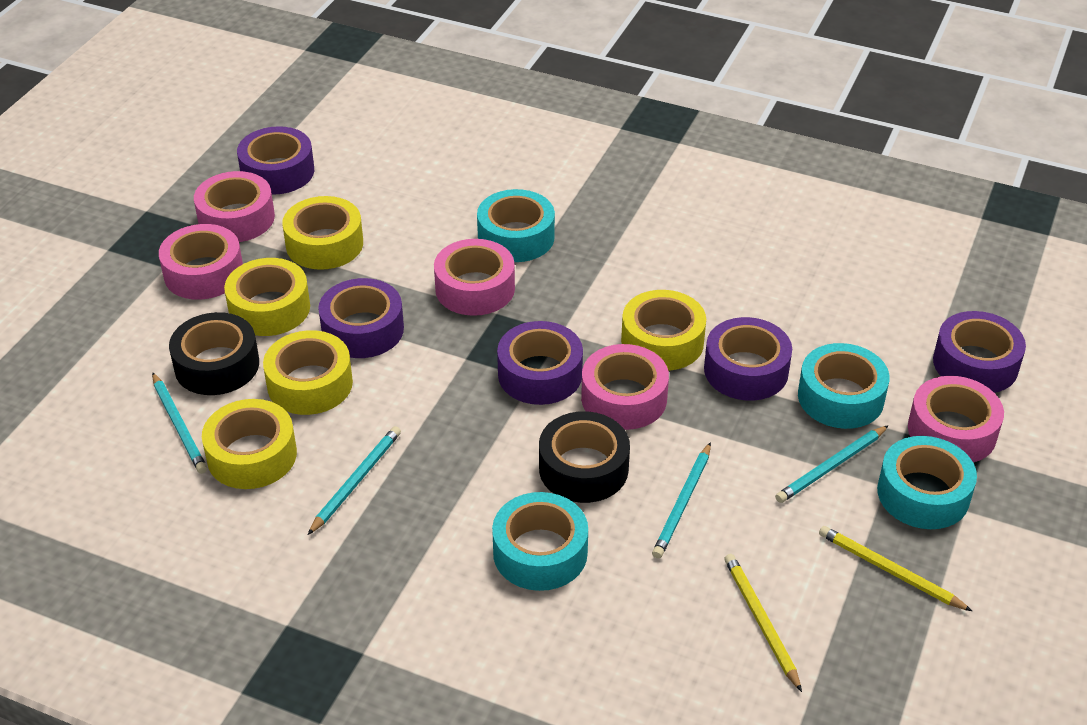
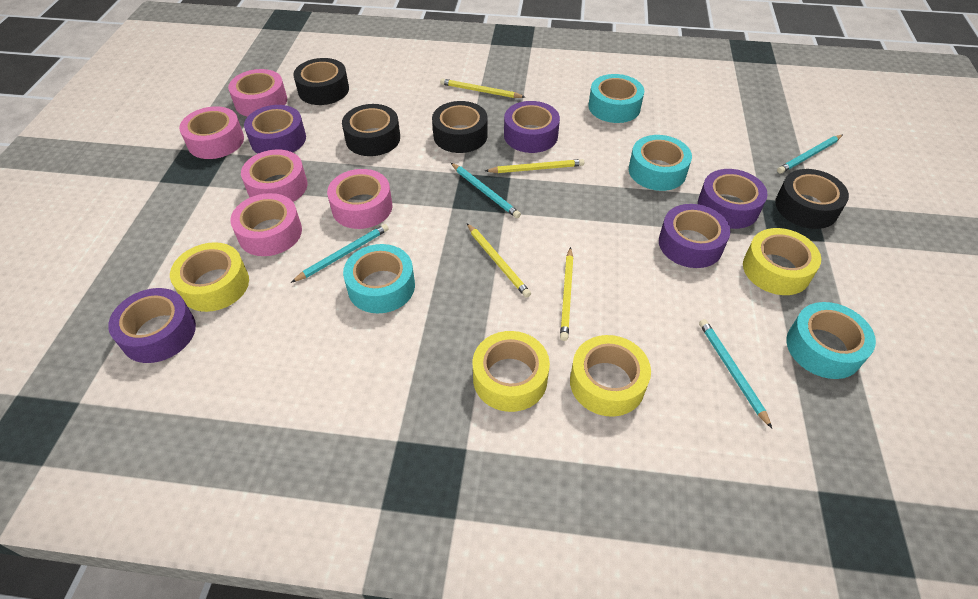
black tape: 2 -> 4
yellow pencil: 2 -> 4
yellow tape: 5 -> 4

